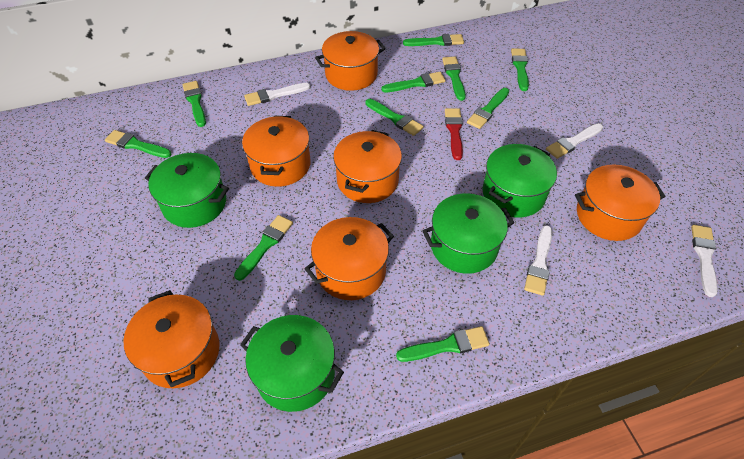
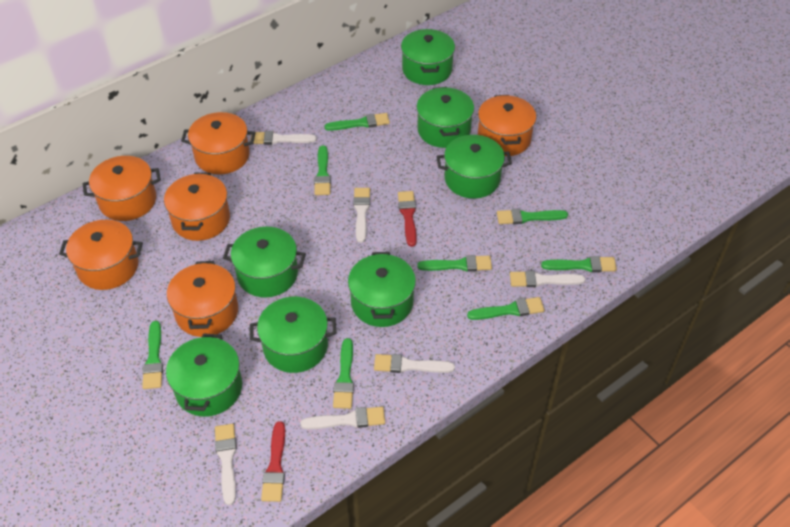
green brush: 10 -> 8
green pot: 4 -> 7
red brush: 1 -> 2
white brush: 4 -> 6

